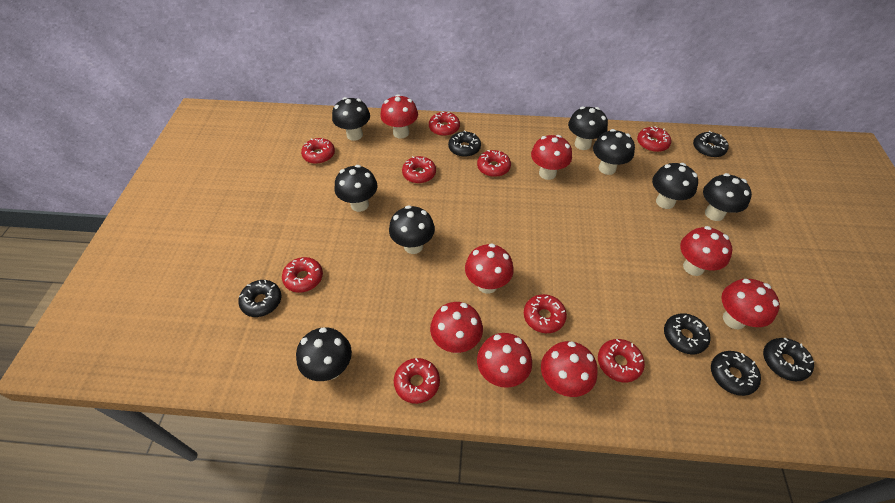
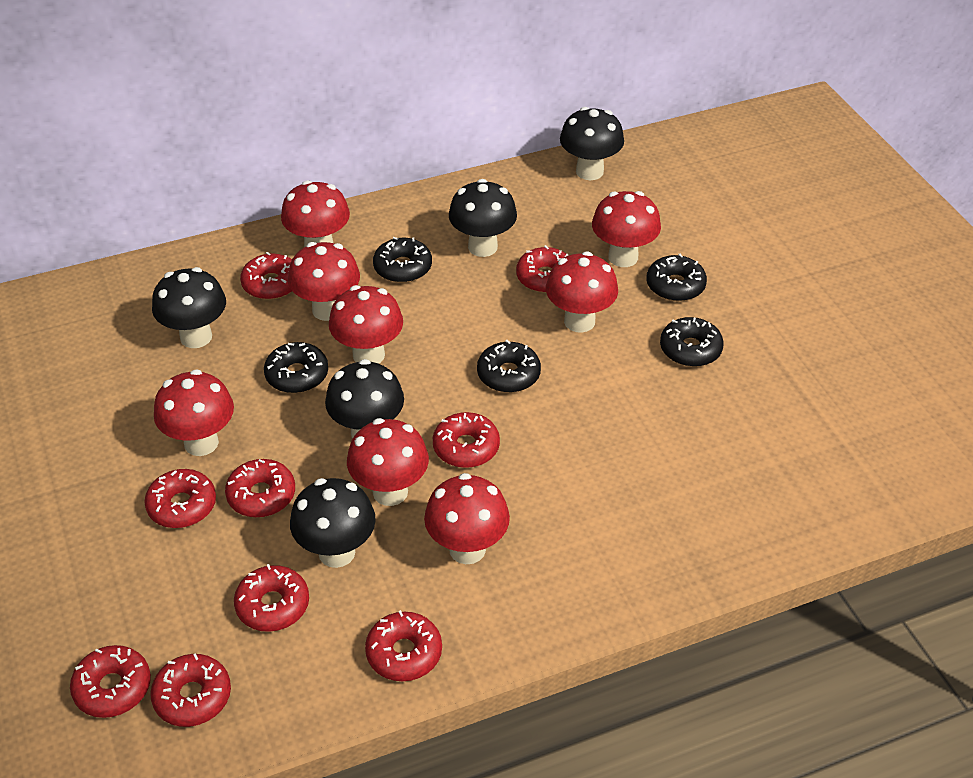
black donut: 6 -> 5
black mushroom: 8 -> 5

